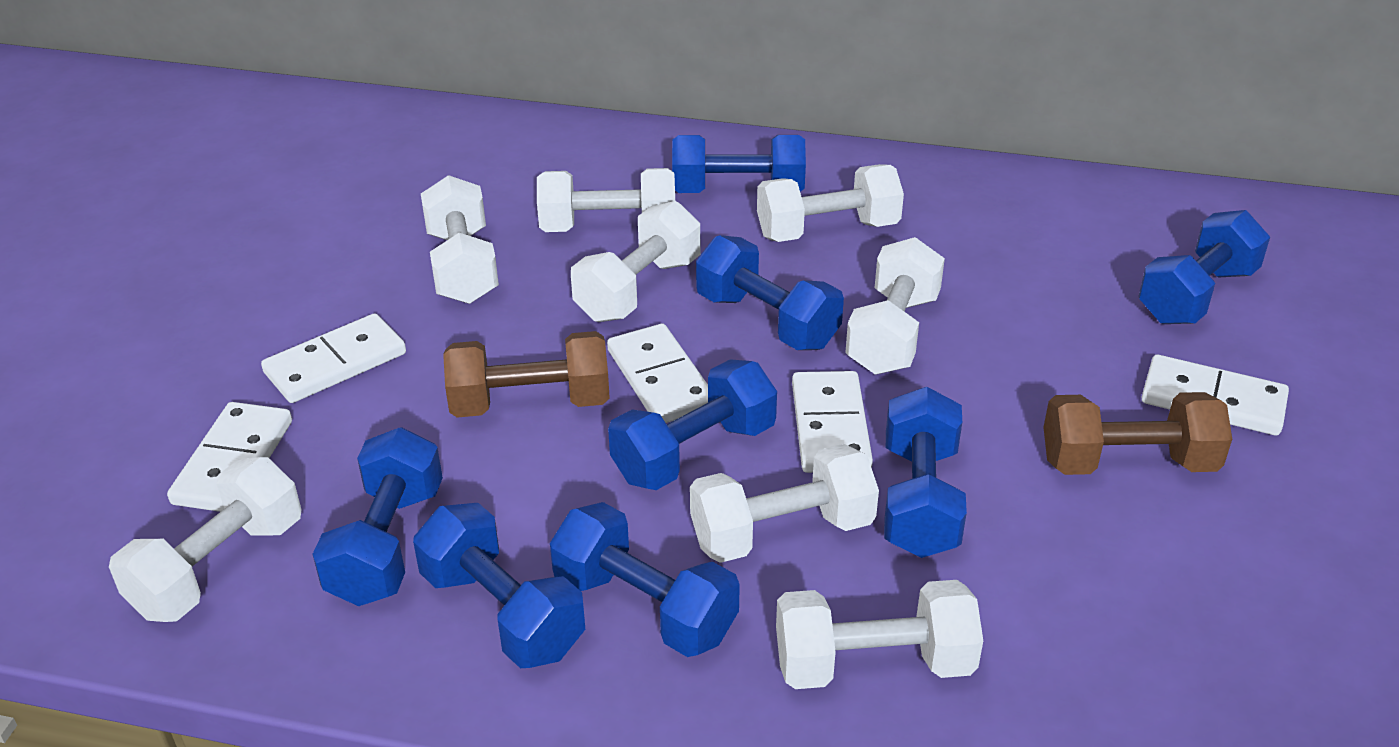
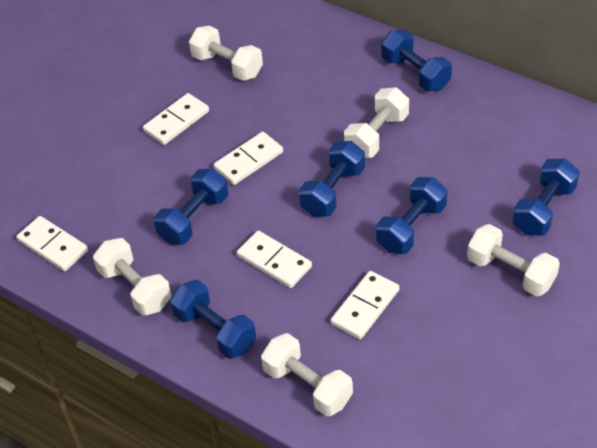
blue dumbbell: 8 -> 6
brown dumbbell: 2 -> 0
white dumbbell: 8 -> 5

